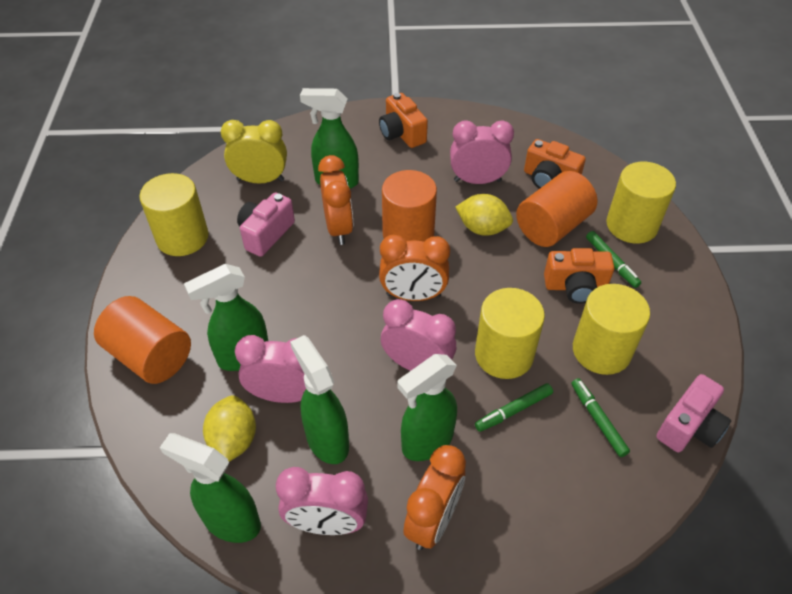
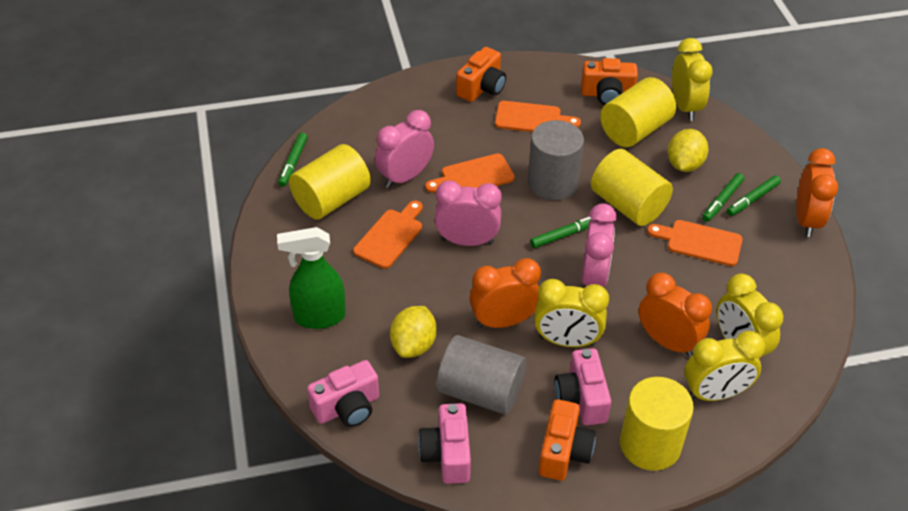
green marker: 3 -> 4
green spray bottle: 5 -> 1
grey cylinder: 0 -> 2
orange cutting board: 0 -> 4
orange cylinder: 3 -> 0
pink camera: 2 -> 3
pink clock: 4 -> 3
yellow clock: 1 -> 4

